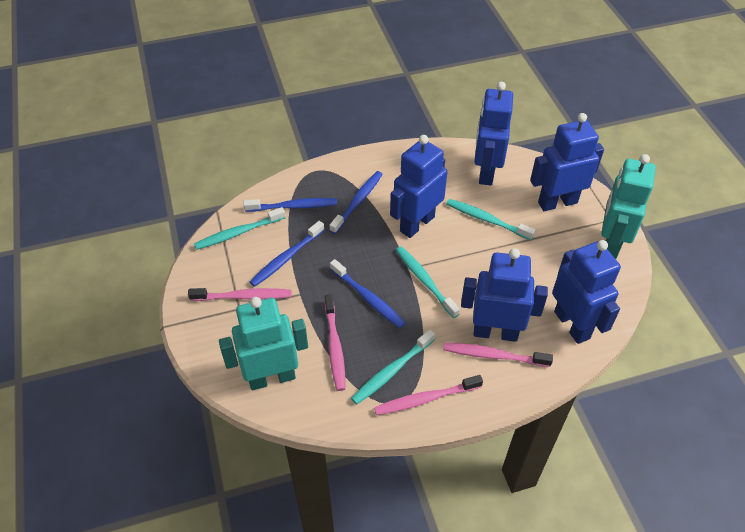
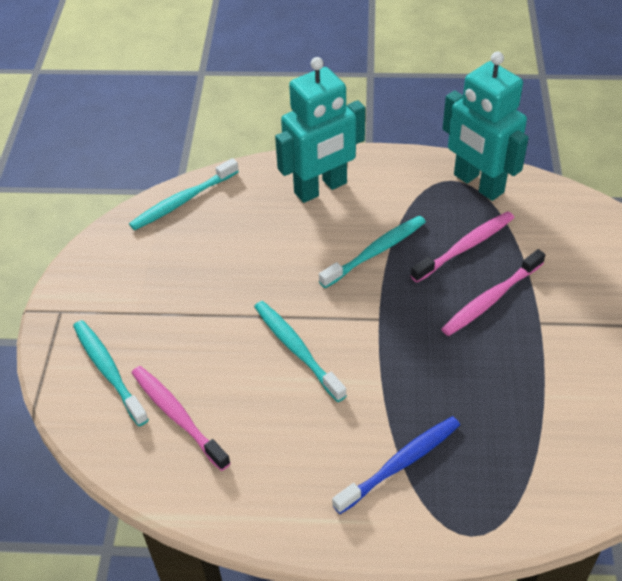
blue robot: 5 -> 0
blue toothbrush: 4 -> 1
pink toothbrush: 4 -> 3

